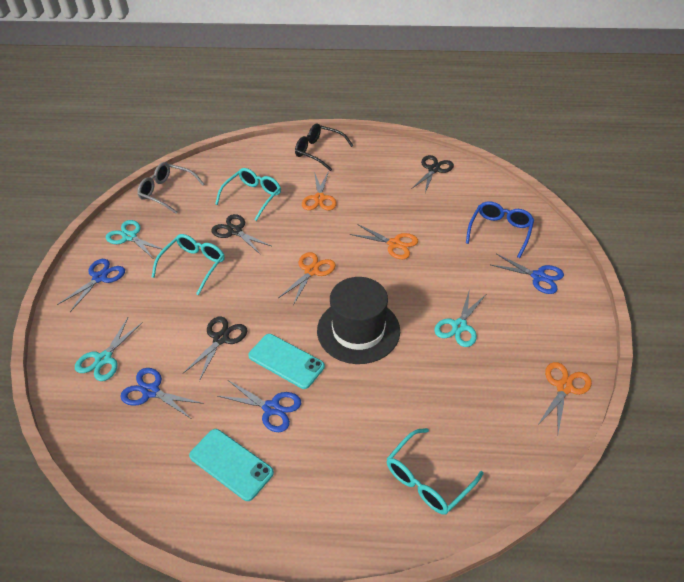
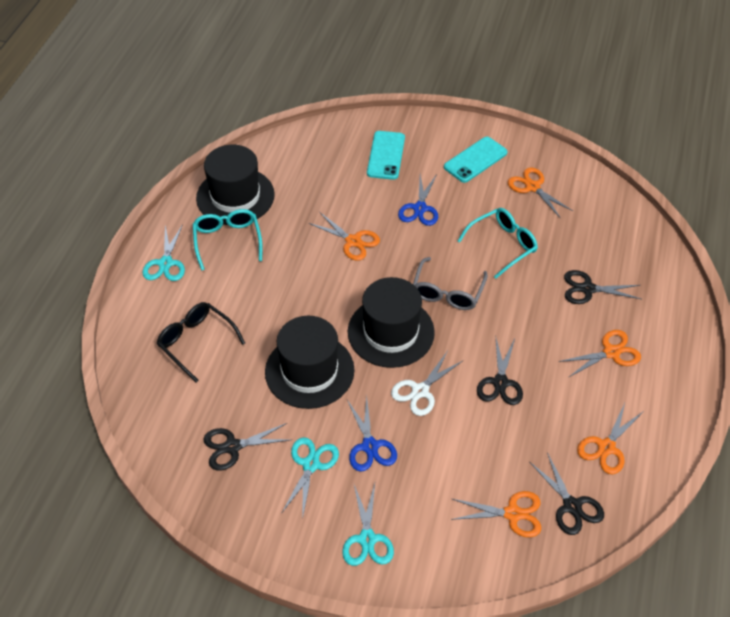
black hat: 1 -> 3
black scissors: 3 -> 4
blue glasses: 1 -> 0
blue scissors: 4 -> 2
orange scissors: 4 -> 5
turquoise glasses: 3 -> 2
white scissors: 0 -> 1

